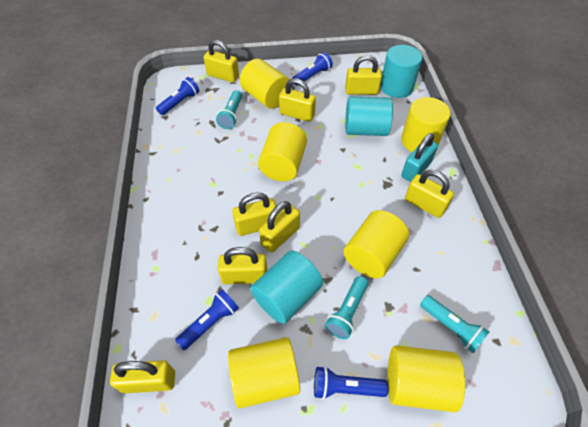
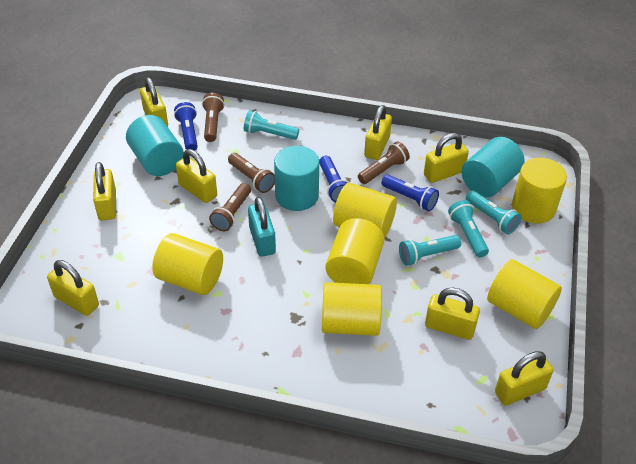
blue flashlight: 4 -> 3
brown flashlight: 0 -> 4
turquoise flashlight: 3 -> 4

